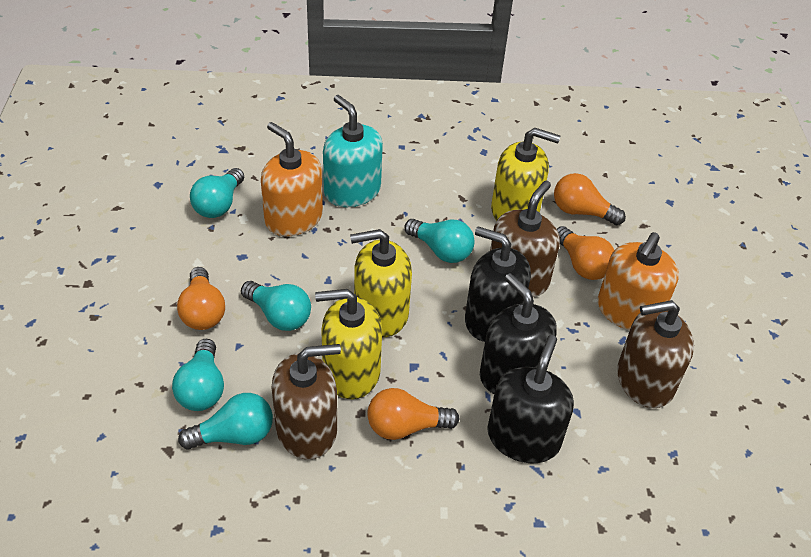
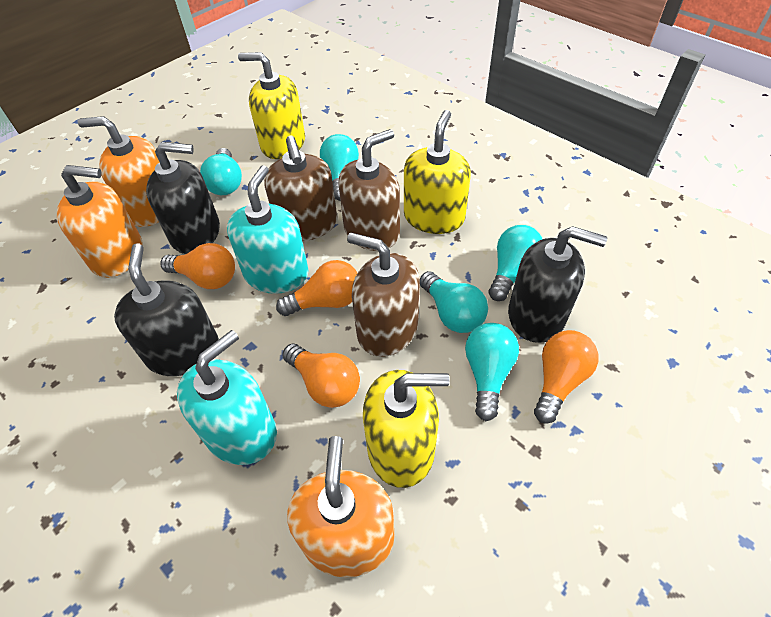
orange soap dispenser: 2 -> 3
turquoise soap dispenser: 1 -> 2

